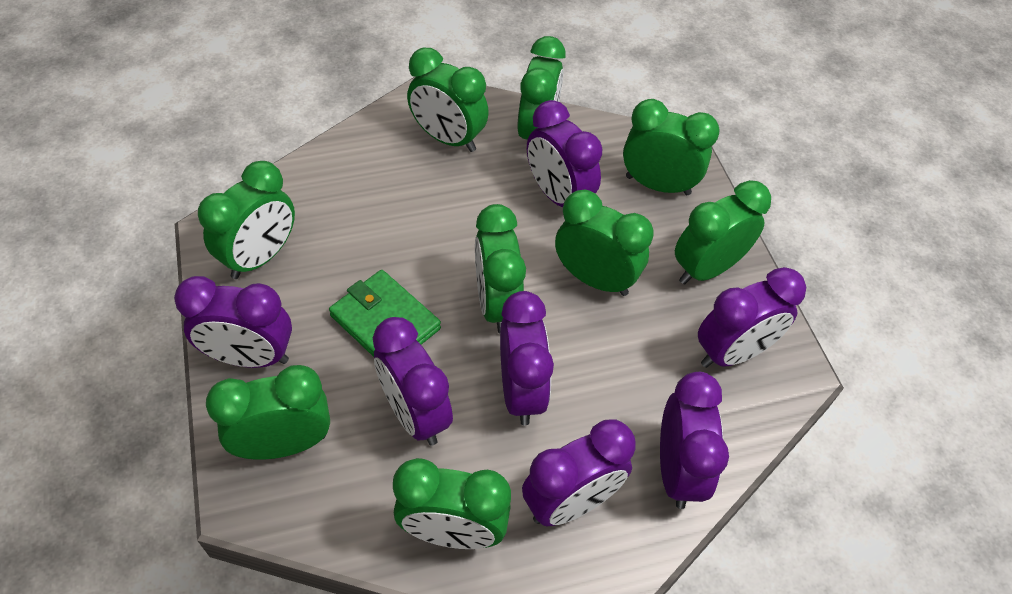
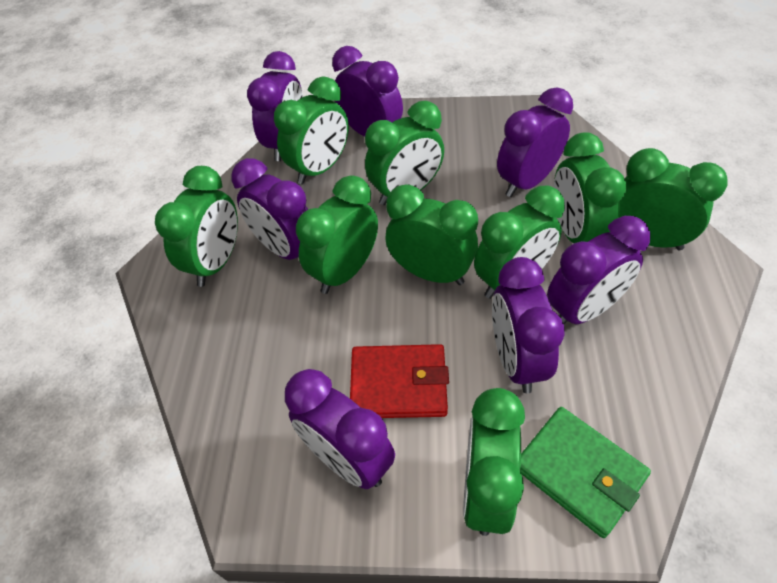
red wallet: 0 -> 1

